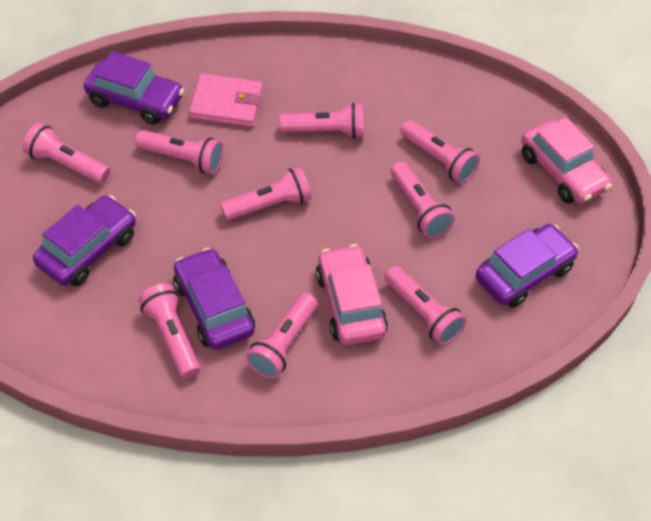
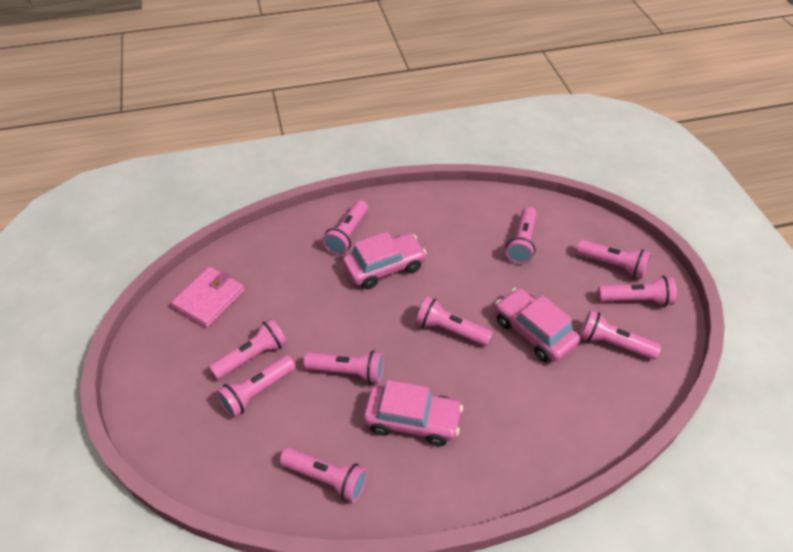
pink car: 2 -> 3
pink flashlight: 9 -> 10
purple car: 4 -> 0

